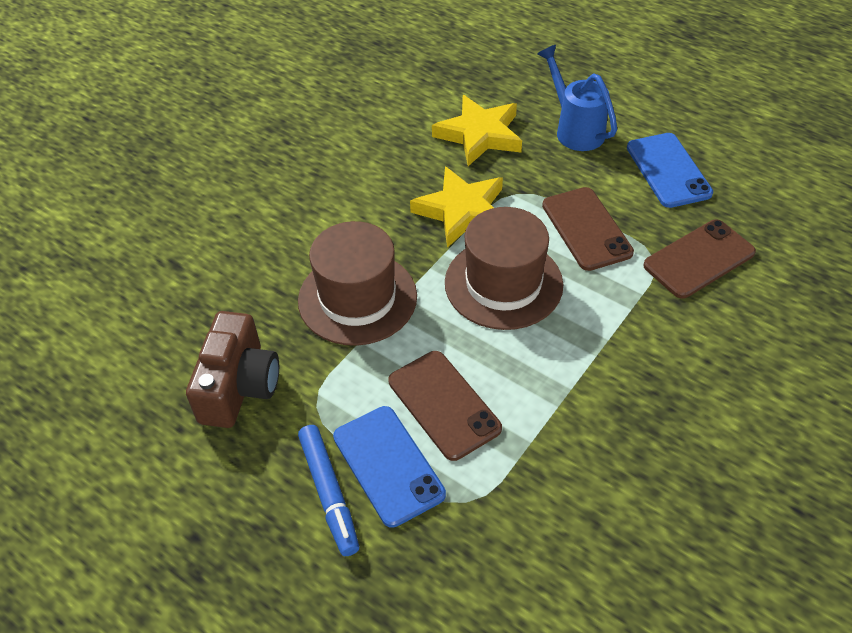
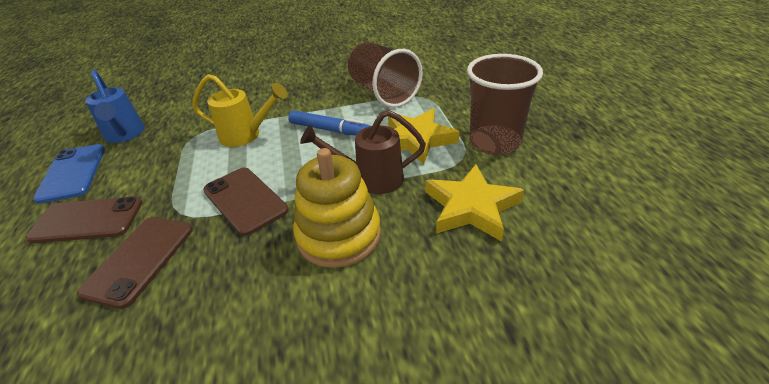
blue phone: 2 -> 1
brown camera: 1 -> 0
brown cup: 0 -> 2
brown hat: 2 -> 0
brown watering can: 0 -> 1
yellow stacking toy: 0 -> 1
yellow watering can: 0 -> 1

